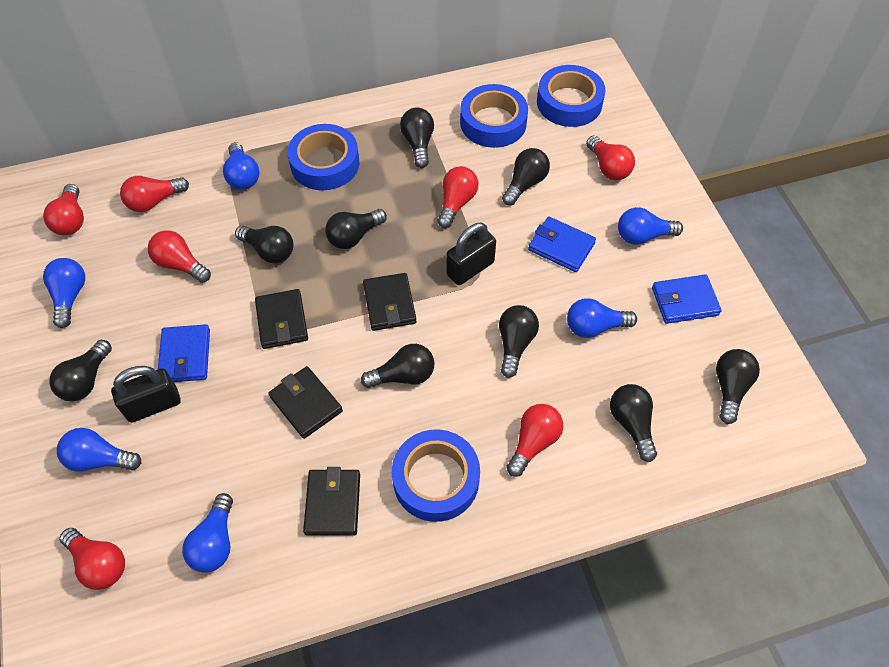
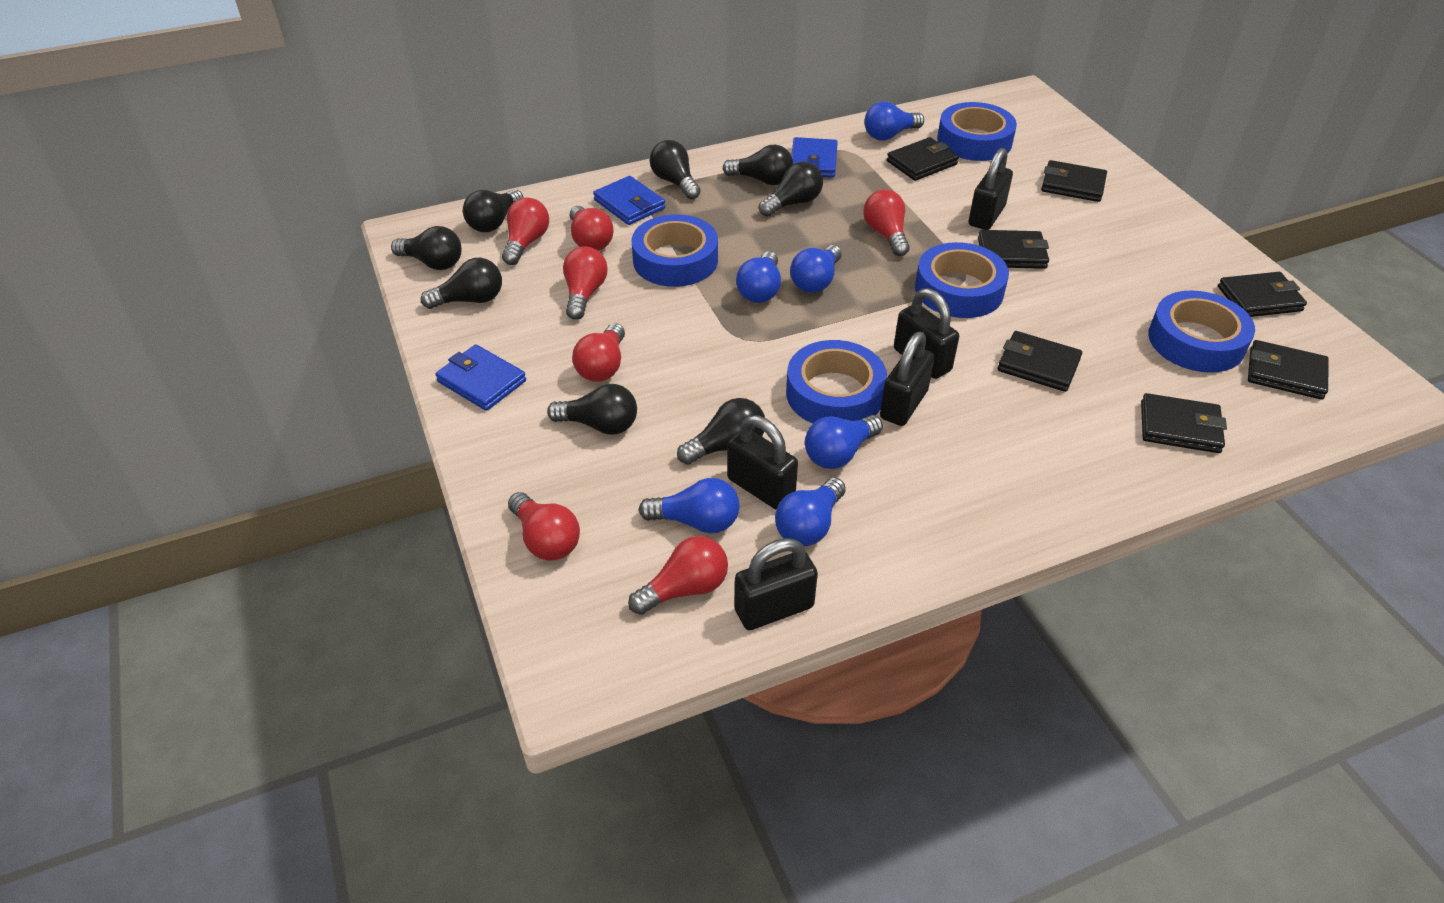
black light bulb: 9 -> 8
black padlock: 2 -> 5
black wallet: 4 -> 7
blue tape: 4 -> 5

